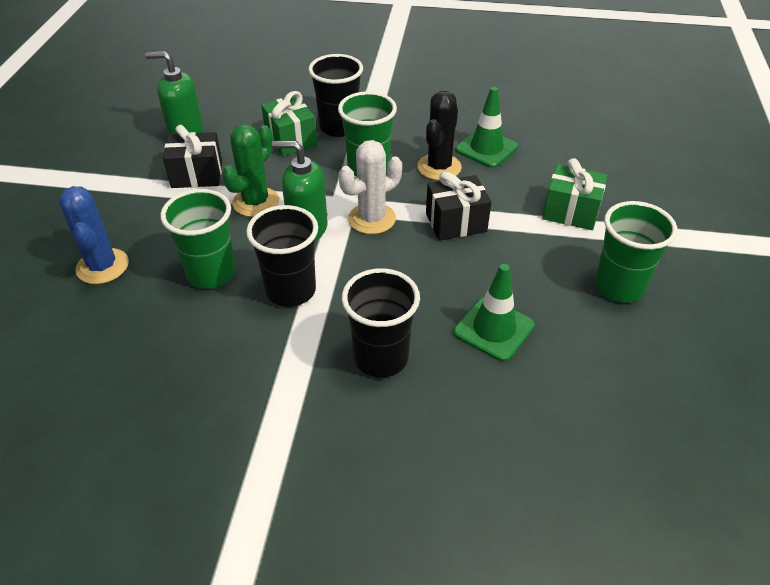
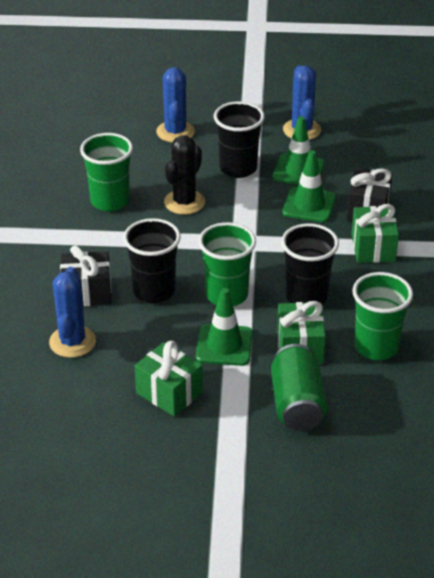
blue cactus: 1 -> 3
green cactus: 1 -> 0
green can: 0 -> 1
green gift: 2 -> 3
green soap dispenser: 2 -> 0
green traffic cone: 2 -> 3
white cactus: 1 -> 0

